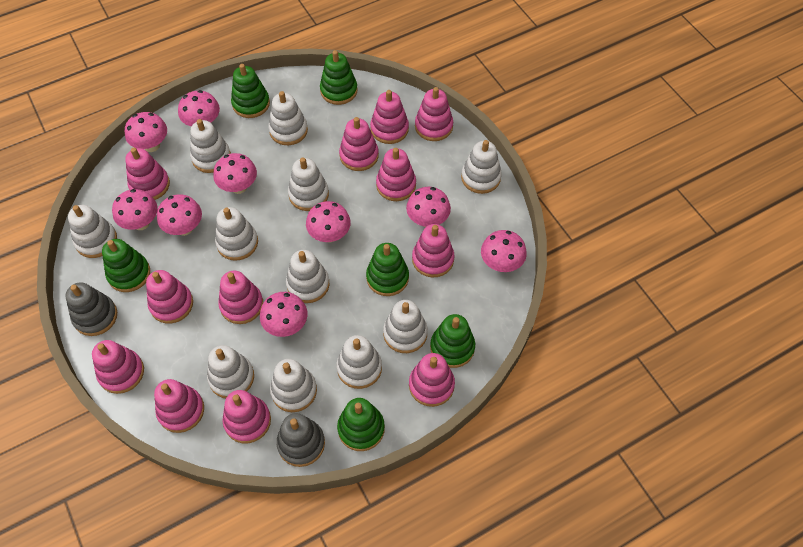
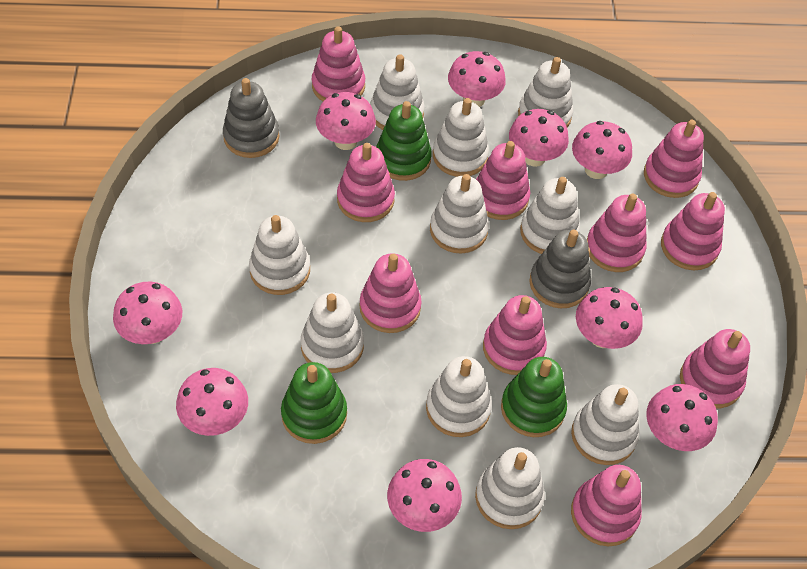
green stacking toy: 6 -> 3
pink stacking toy: 12 -> 10
white stacking toy: 11 -> 10

